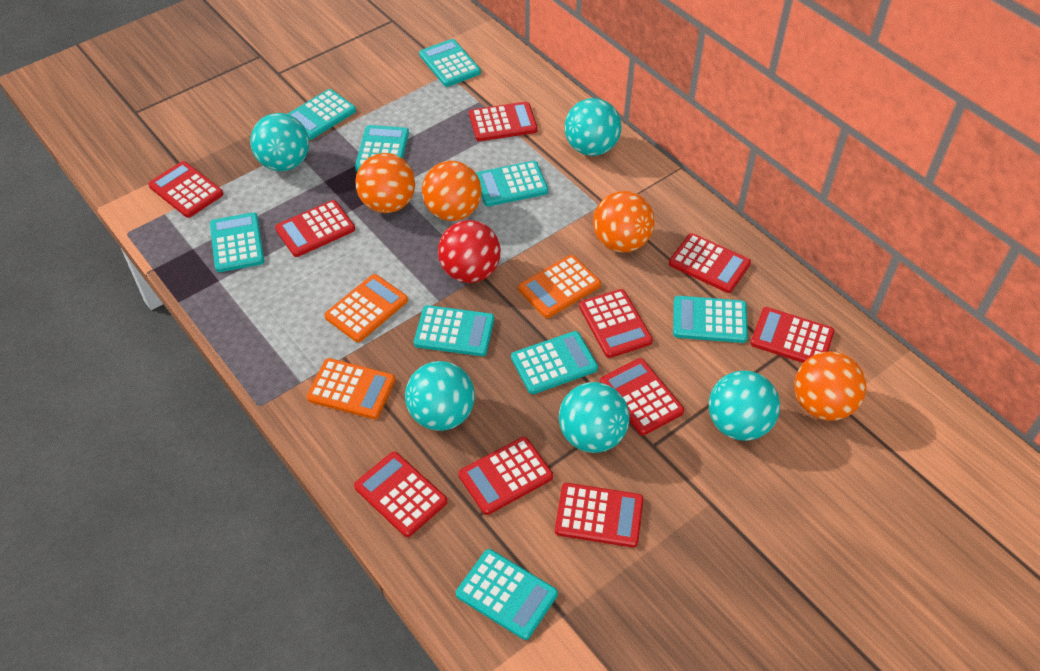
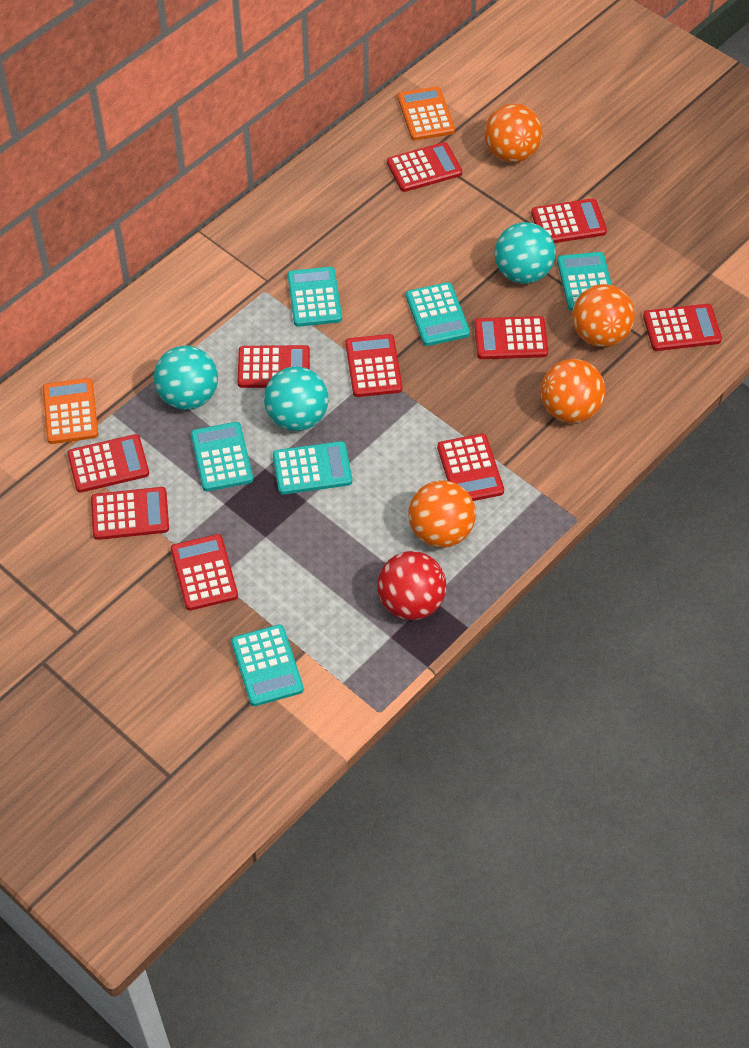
orange calculator: 3 -> 2
turquoise ball: 5 -> 3
turquoise calculator: 9 -> 6

